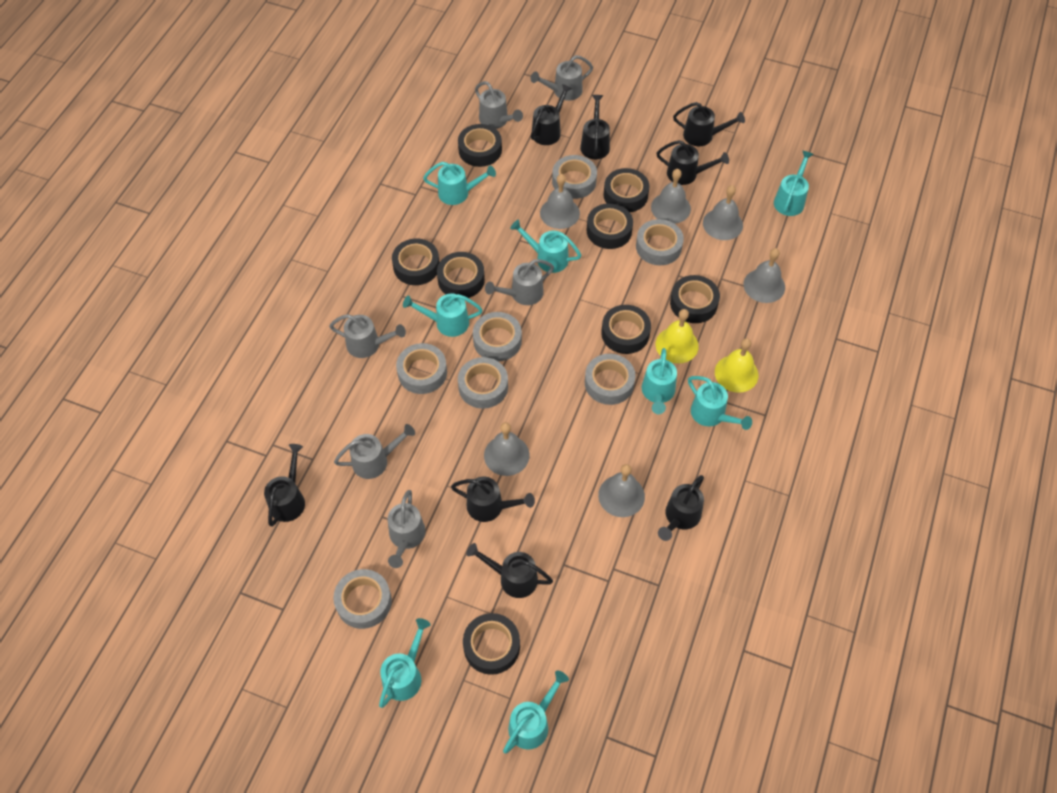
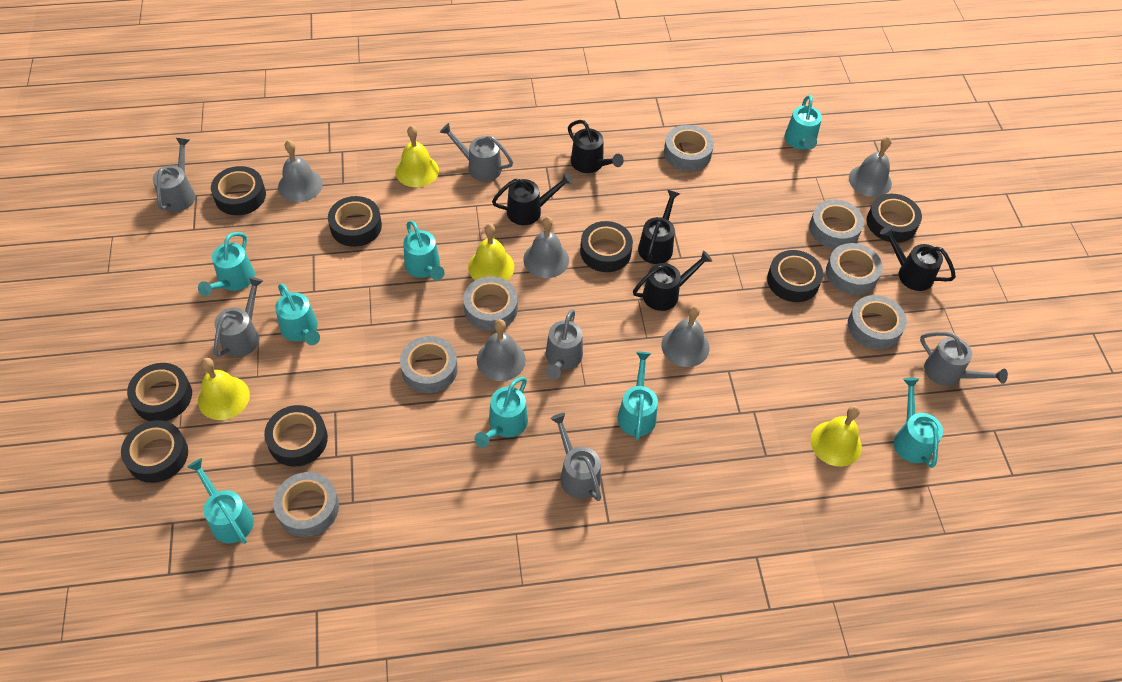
black watering can: 8 -> 5
grey bell: 6 -> 5
yellow bell: 2 -> 4

